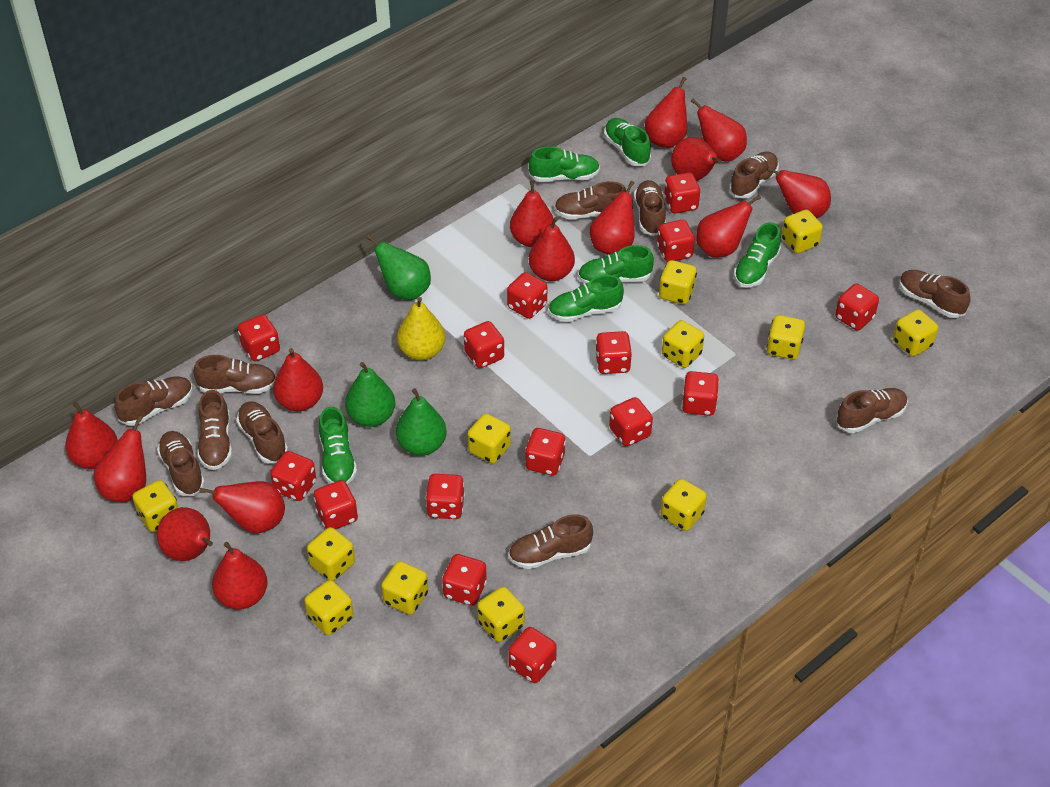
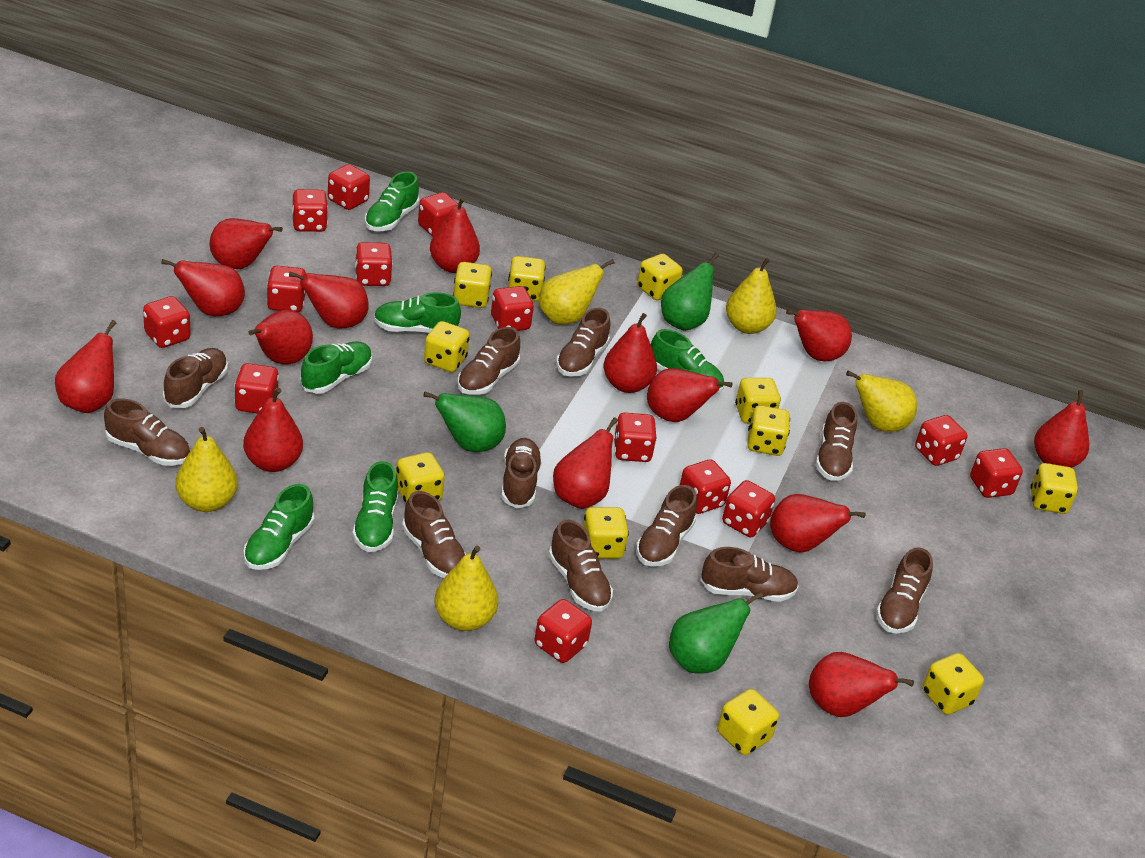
red dice: 15 -> 14
yellow dice: 12 -> 11
yellow pear: 1 -> 5

